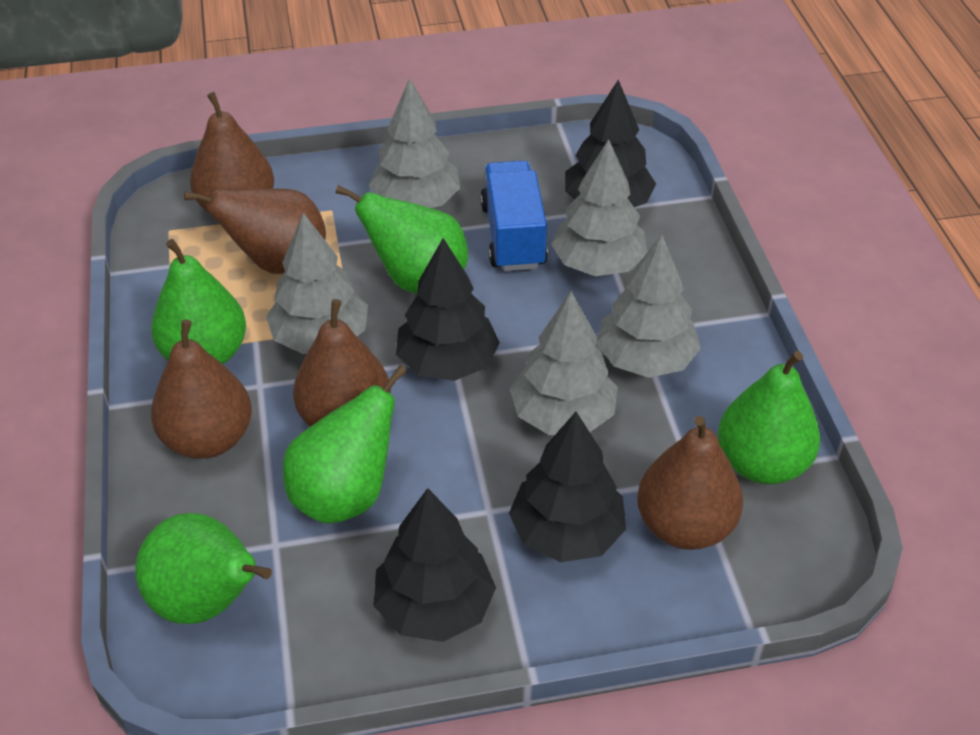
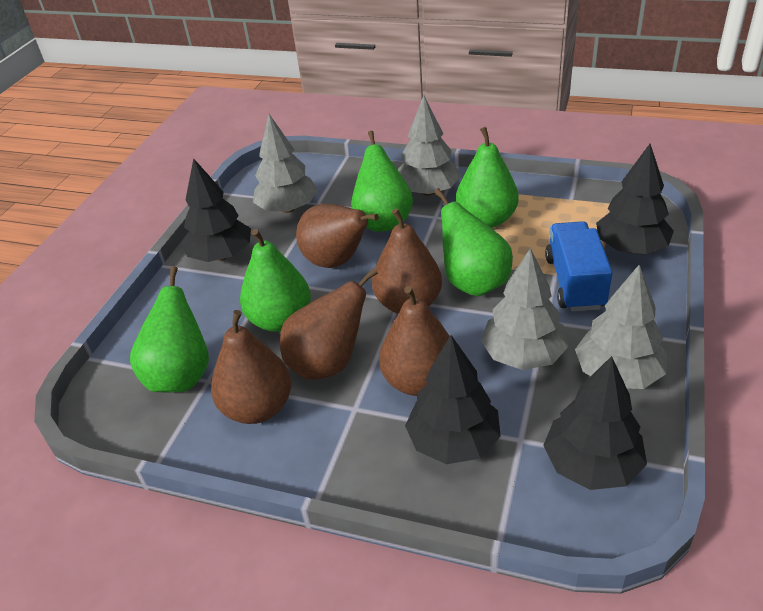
grey tree: 5 -> 4

